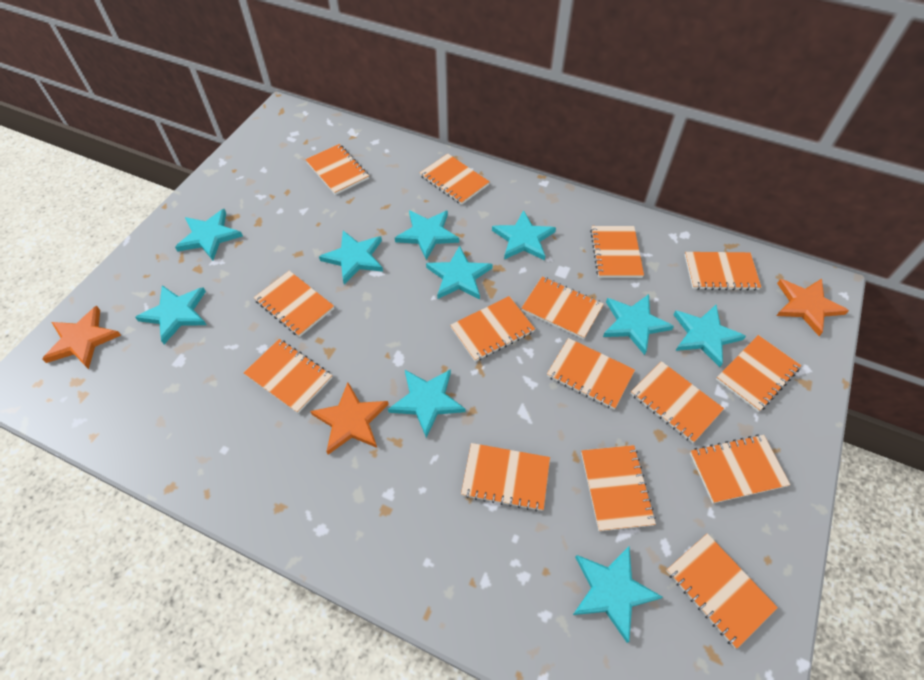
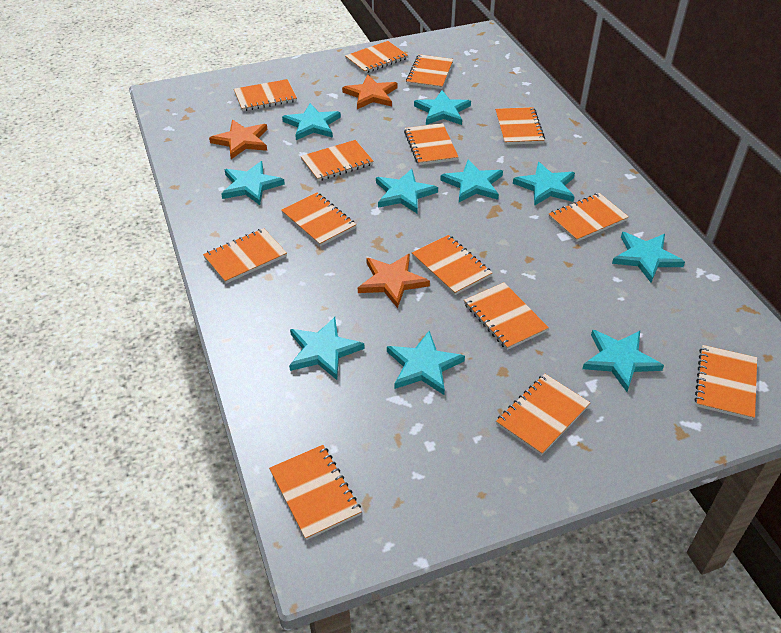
orange notebook: 15 -> 14

